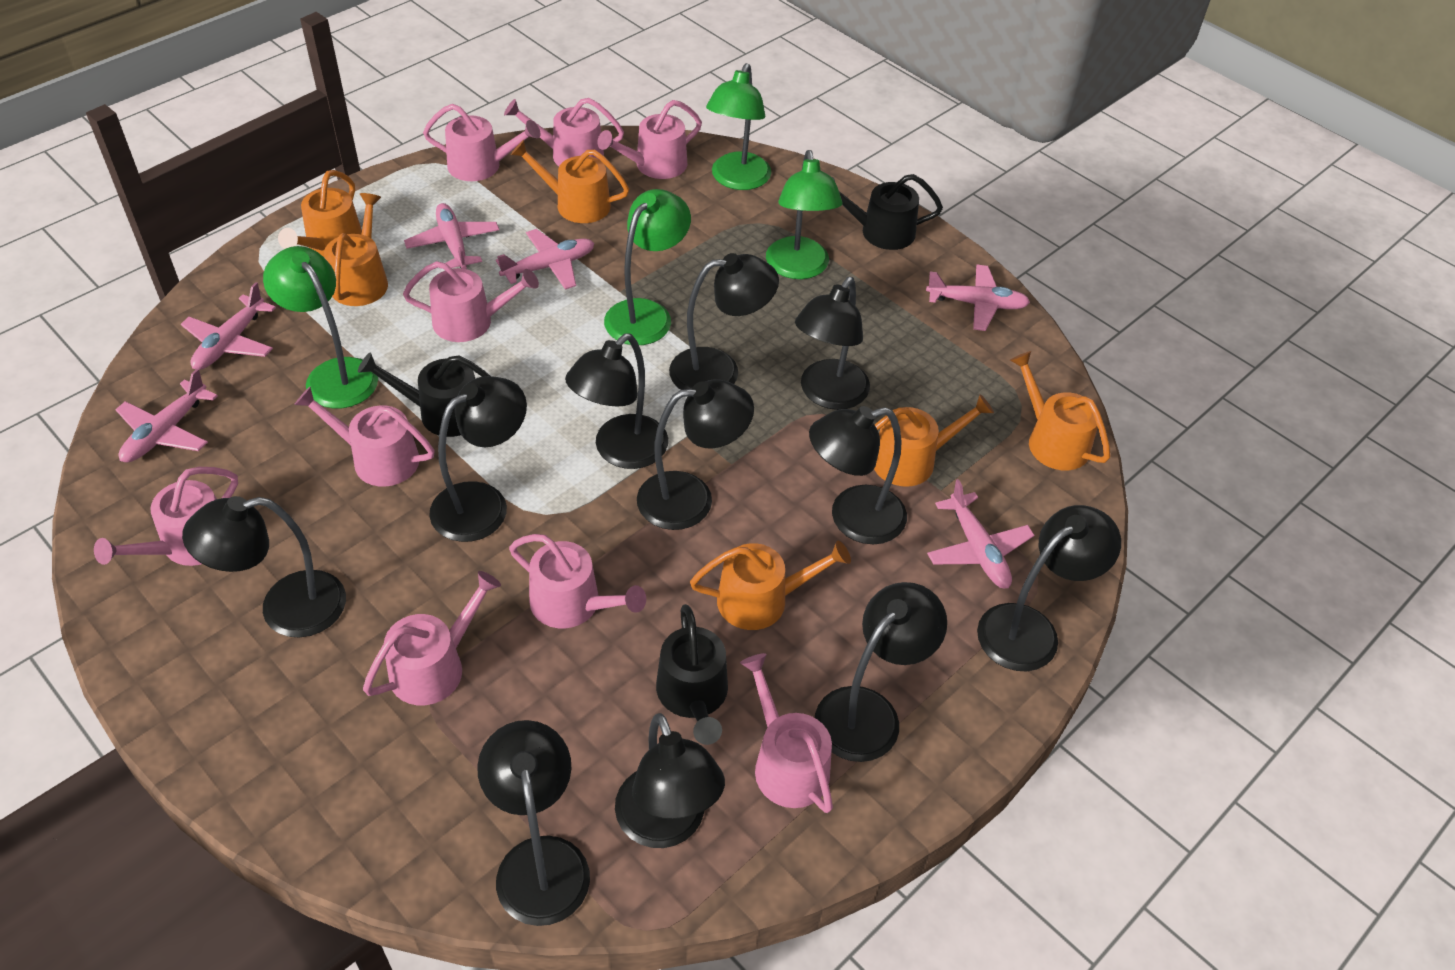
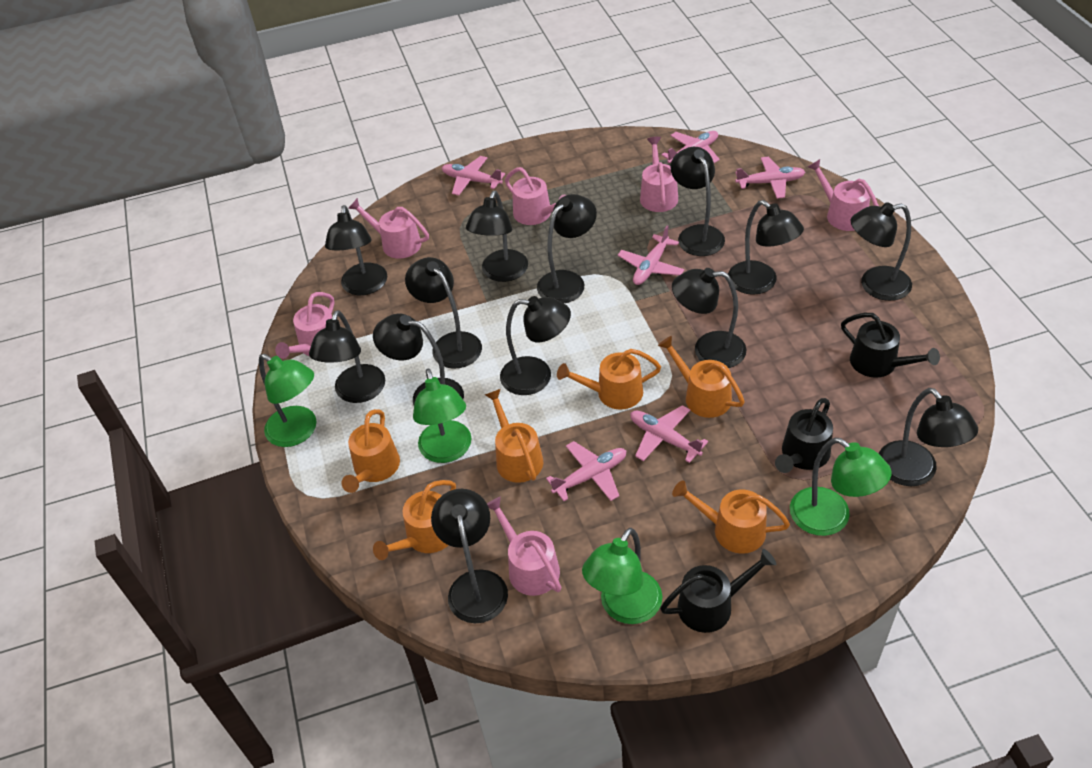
black lamp: 11 -> 13
pink watering can: 9 -> 6

